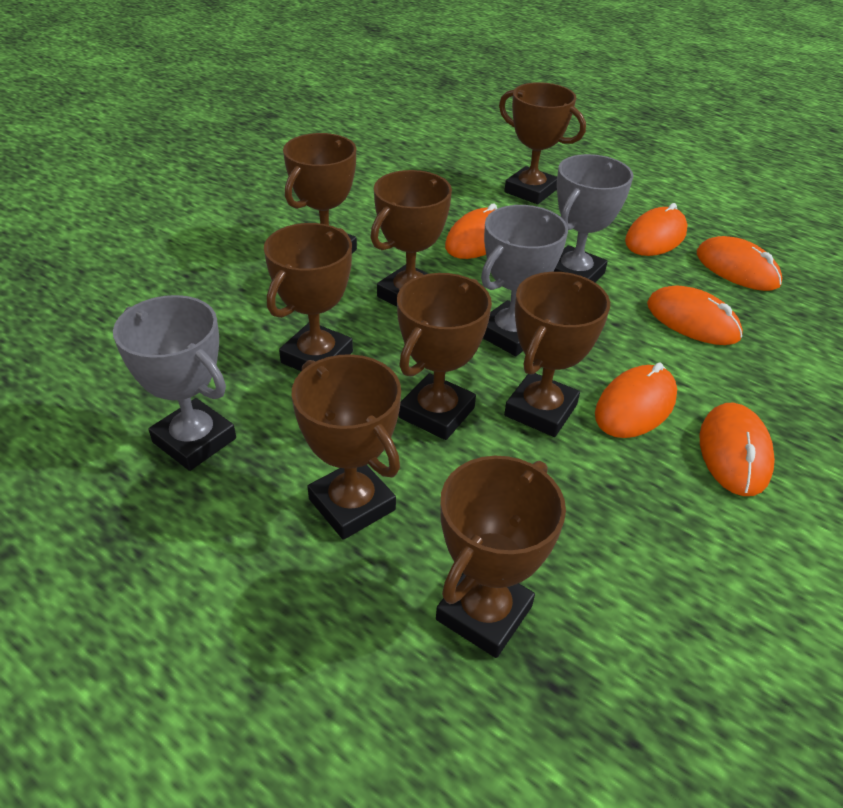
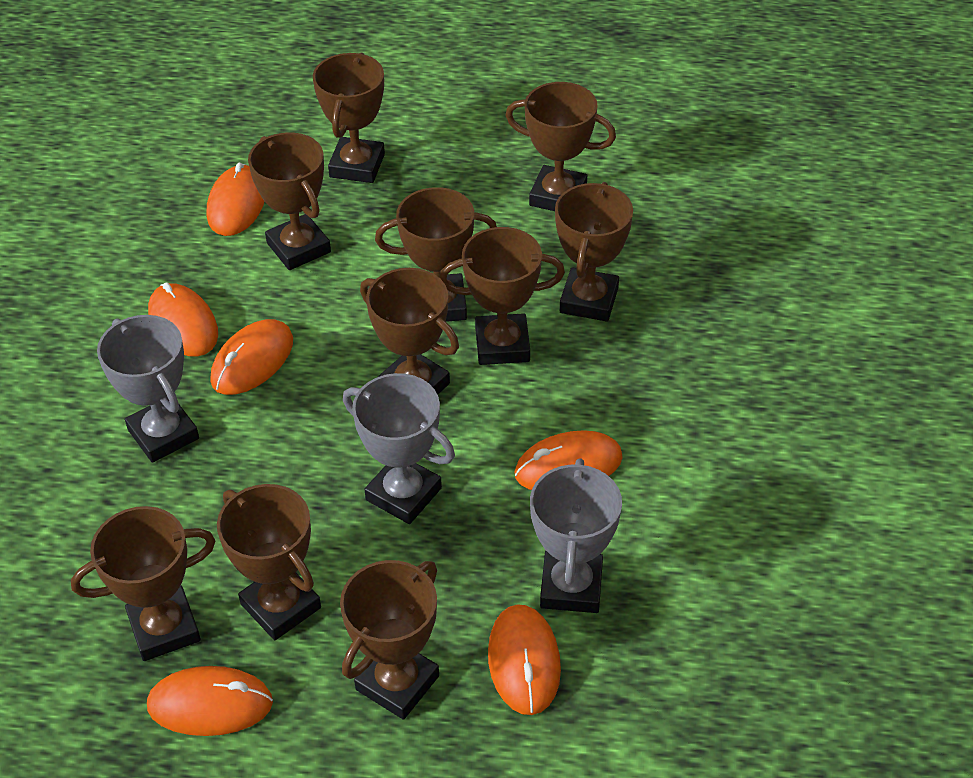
brown trophy: 8 -> 10

